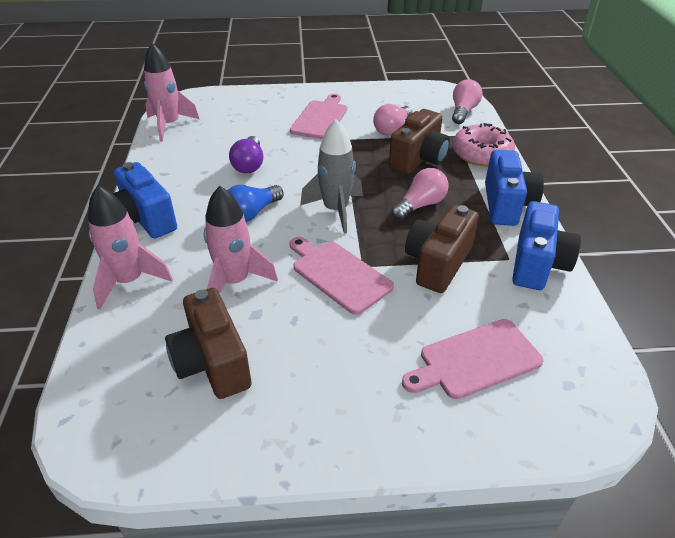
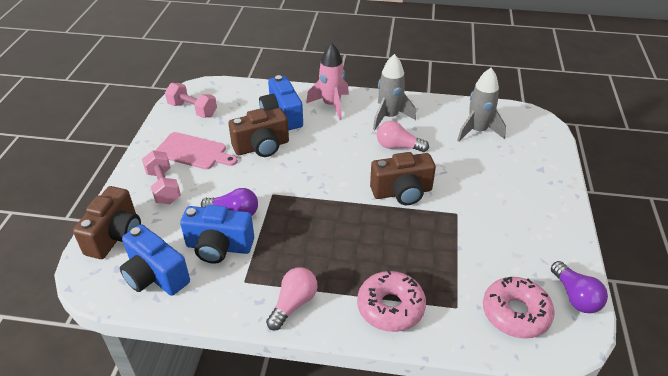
blue light bulb: 1 -> 0
grey rocket: 1 -> 2
pink cutting board: 3 -> 1
pink donut: 1 -> 2
pink dumbbell: 0 -> 2
pink light bulb: 3 -> 2
pink rocket: 3 -> 1
purple light bulb: 1 -> 2

